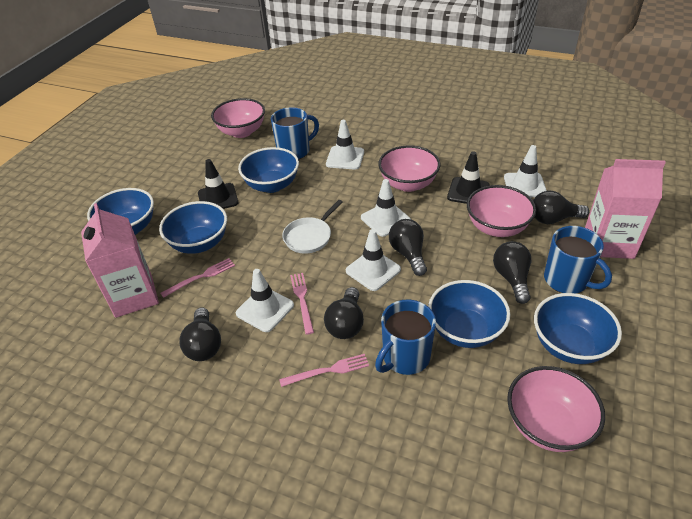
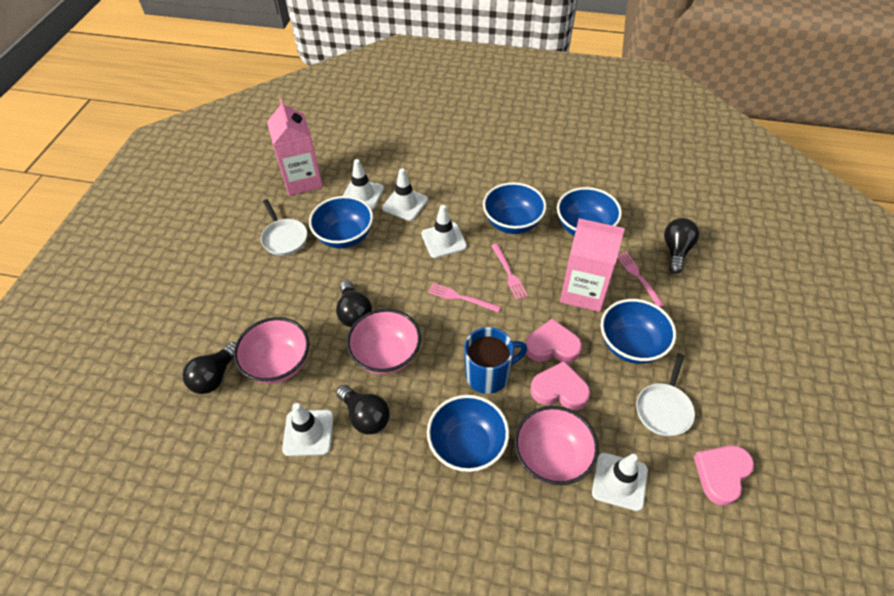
black light bulb: 5 -> 4
black traffic cone: 2 -> 0
blue mug: 3 -> 1
pink bowl: 4 -> 3
pink heart: 0 -> 3
white pan: 1 -> 2

